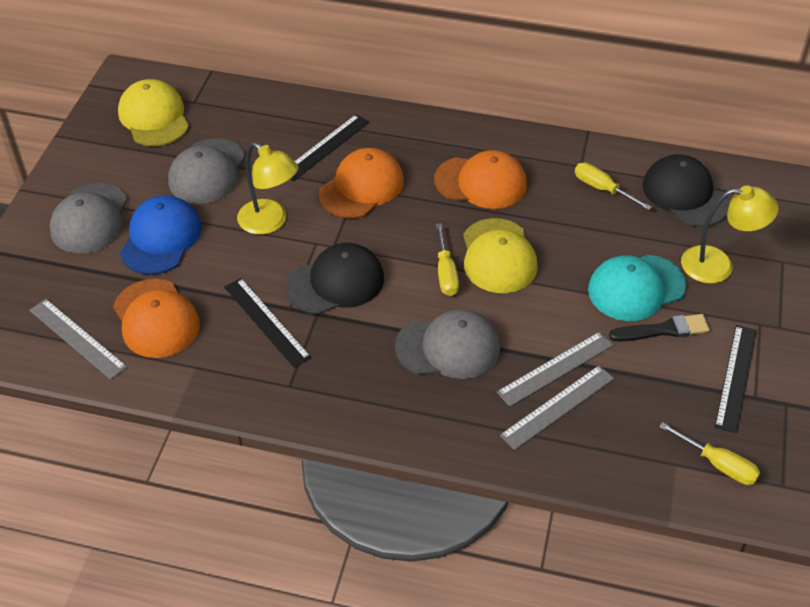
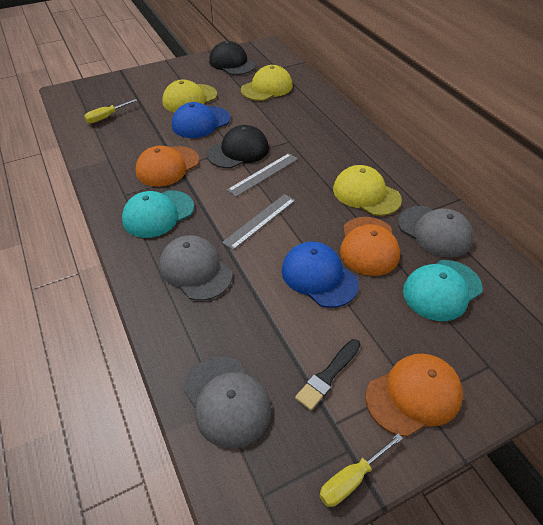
black ruler: 3 -> 0
blue cap: 1 -> 2
grey ruler: 3 -> 2
turquoise cap: 1 -> 2
yellow cap: 2 -> 3
yellow lamp: 2 -> 0
yellow screwdriver: 3 -> 2

